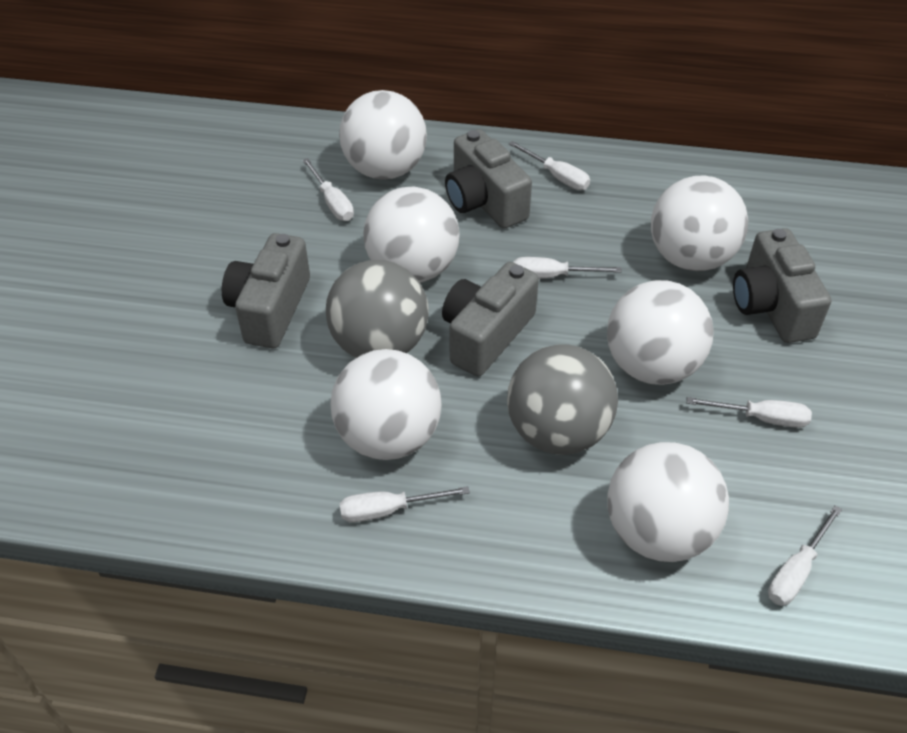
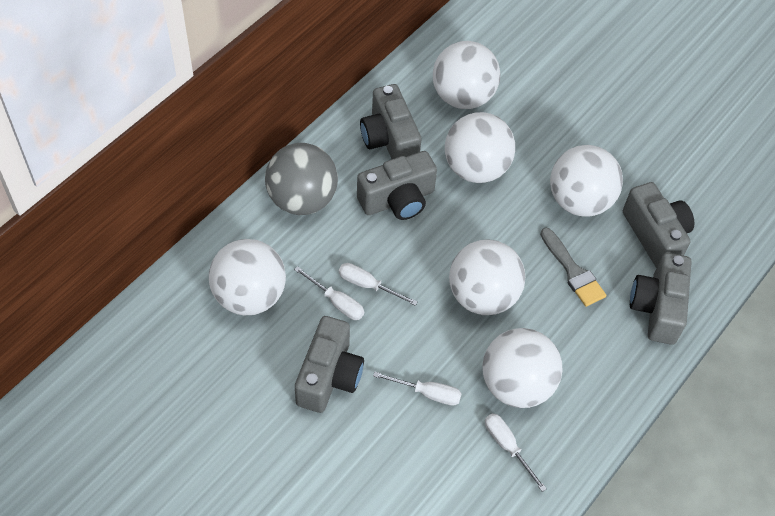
grey ball: 2 -> 1
grey brush: 0 -> 1
grey camera: 4 -> 5
white screwdriver: 6 -> 4

